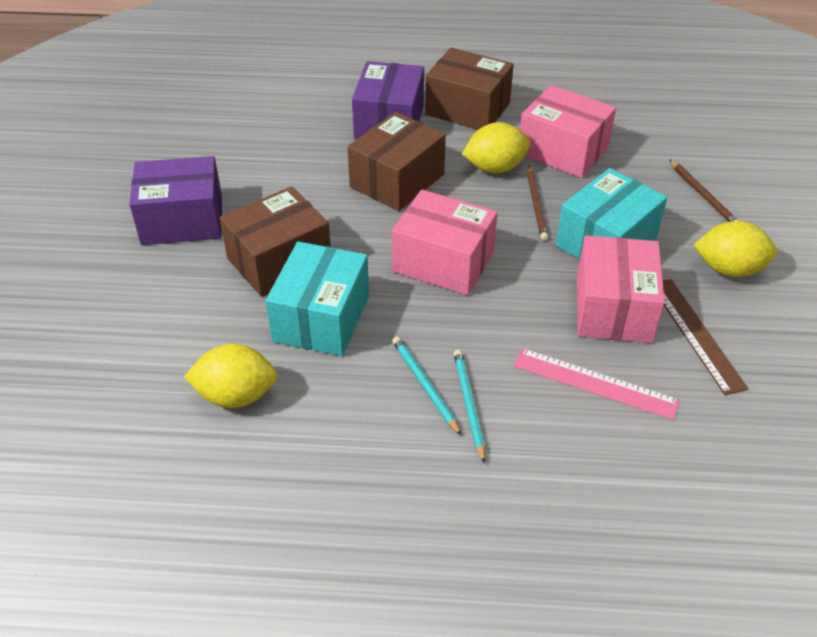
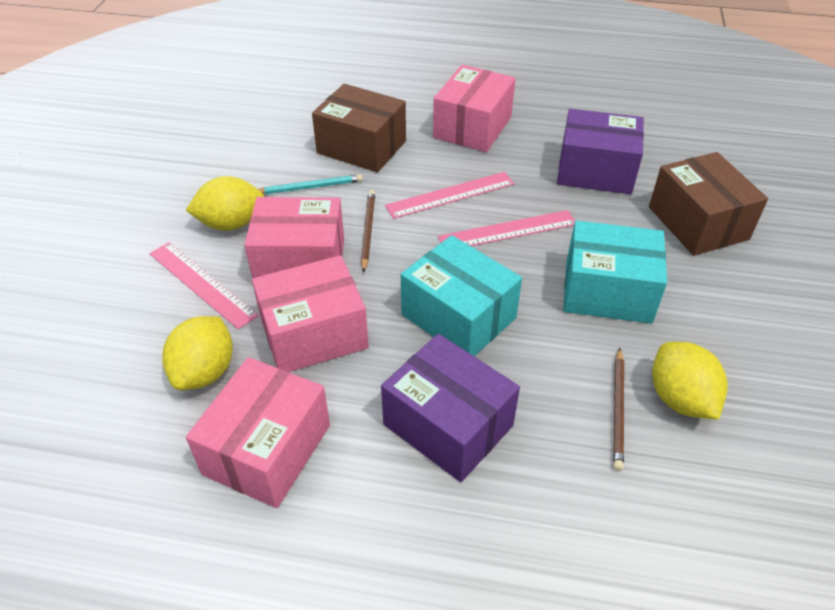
brown box: 3 -> 2
brown ruler: 1 -> 0
pink box: 3 -> 4
pink ruler: 1 -> 3
turquoise pencil: 2 -> 1

